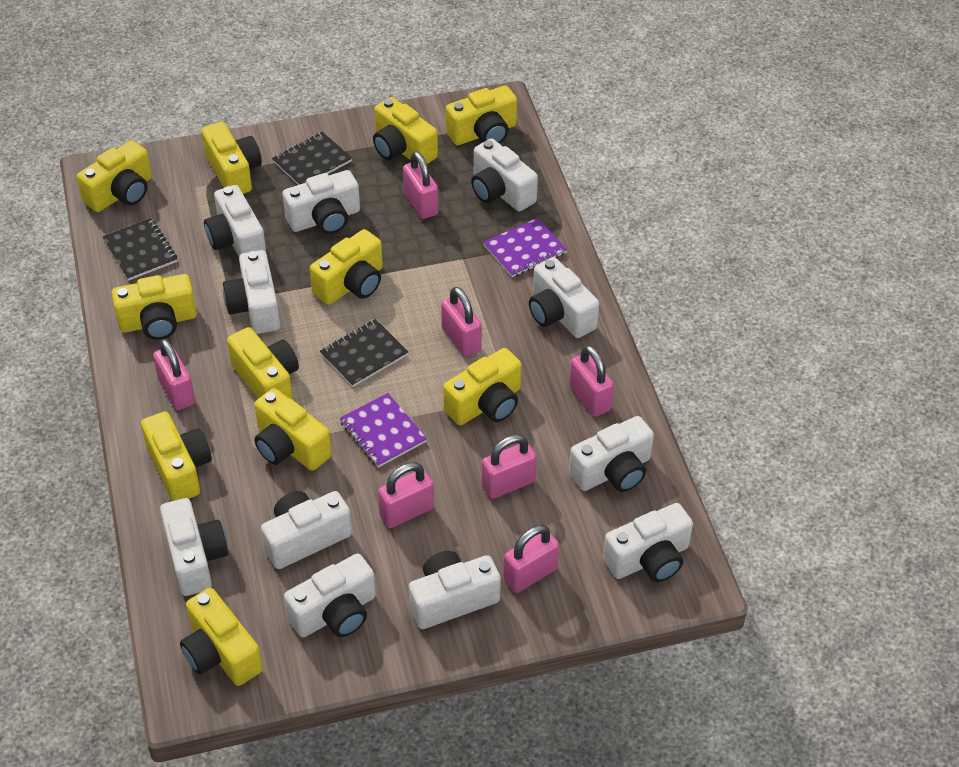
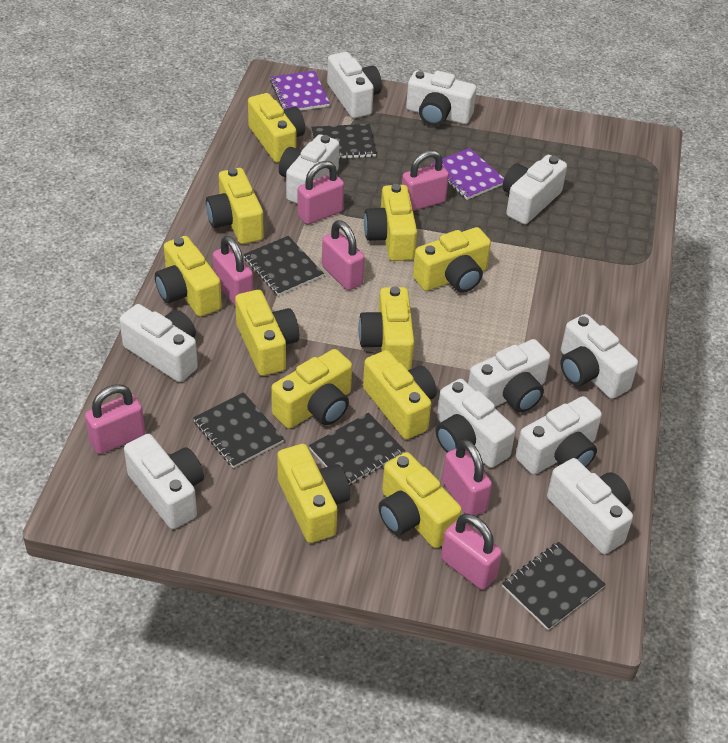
black notebook: 3 -> 5

